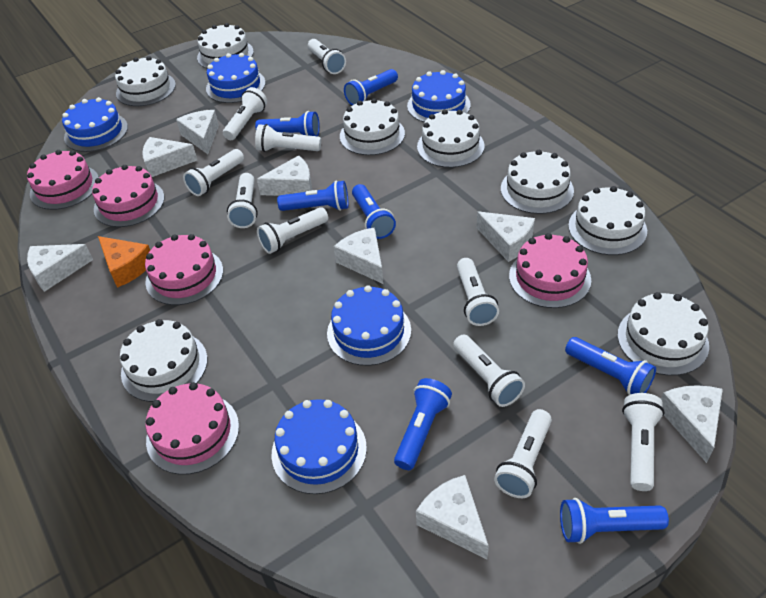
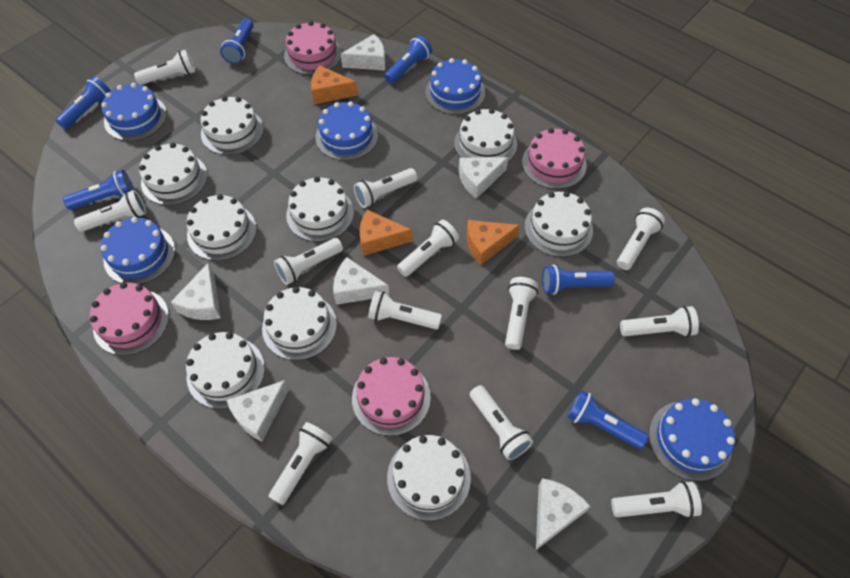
blue flashlight: 7 -> 6
orange cheese: 1 -> 3
pink cake: 5 -> 4
white cake: 8 -> 9
white cheese: 8 -> 6
white flashlight: 10 -> 12

